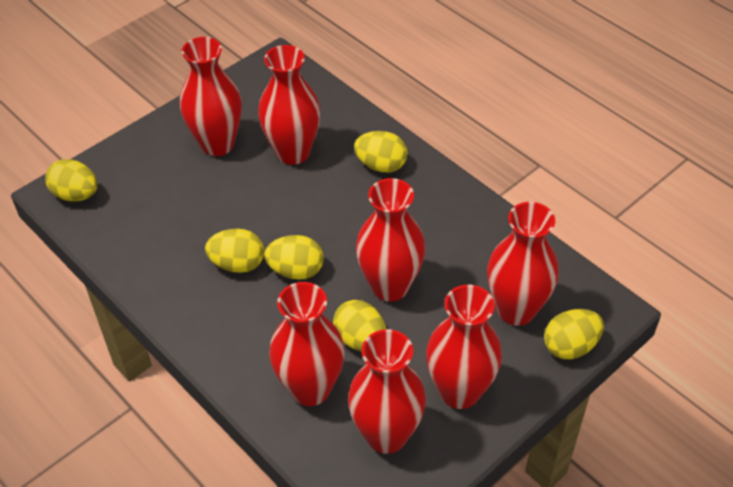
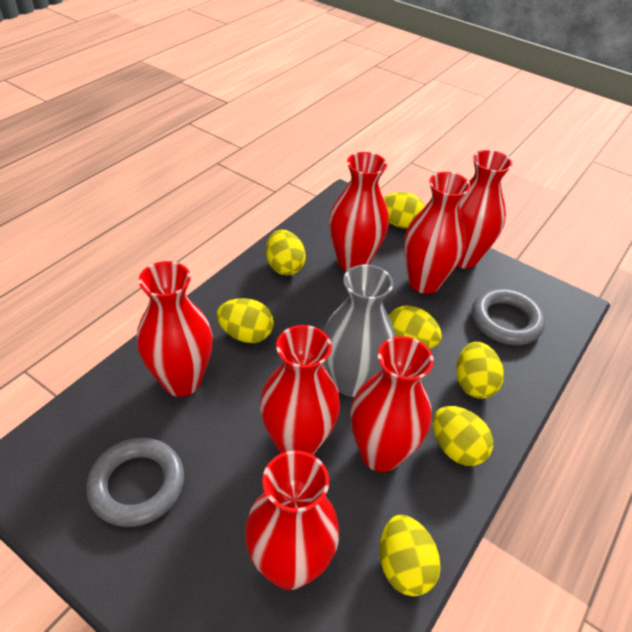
grey ring: 0 -> 2
grey vase: 0 -> 1
yellow egg: 6 -> 7

